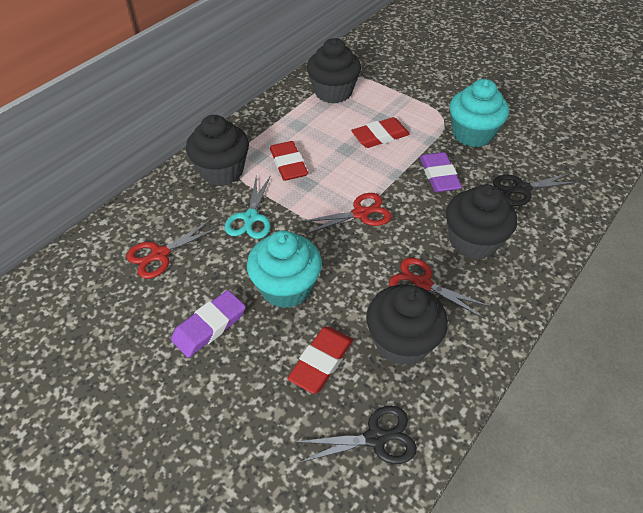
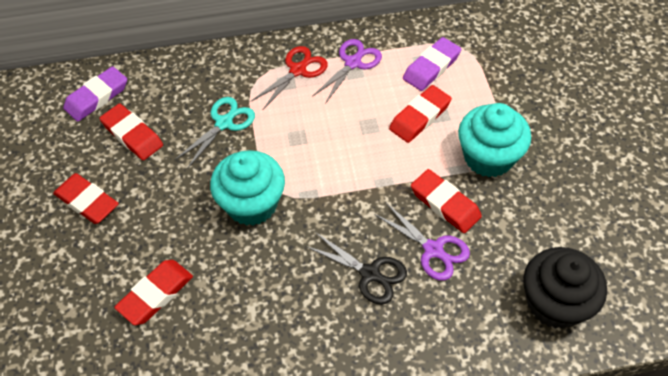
black cupcake: 4 -> 1
black scissors: 2 -> 1
purple scissors: 0 -> 2
red eraser: 3 -> 5
red scissors: 3 -> 1

